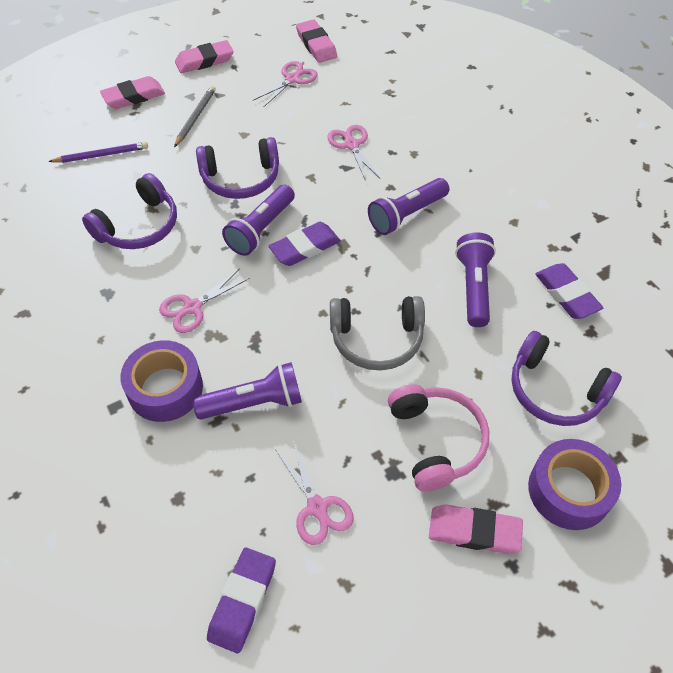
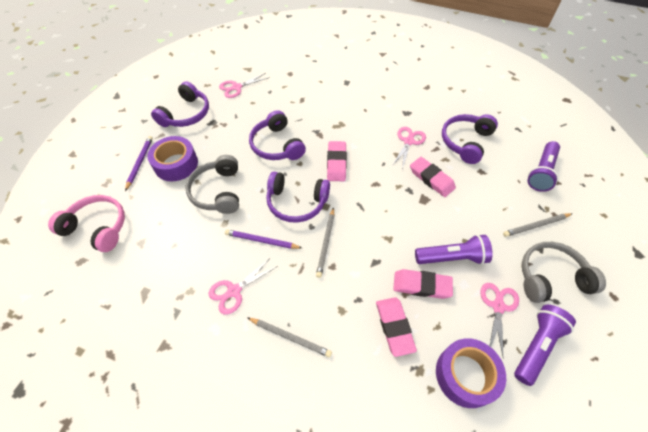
grey headphones: 1 -> 2
grey pencil: 1 -> 3
purple eraser: 3 -> 0
purple flashlight: 4 -> 3
purple headphones: 3 -> 4
purple pencil: 1 -> 2

